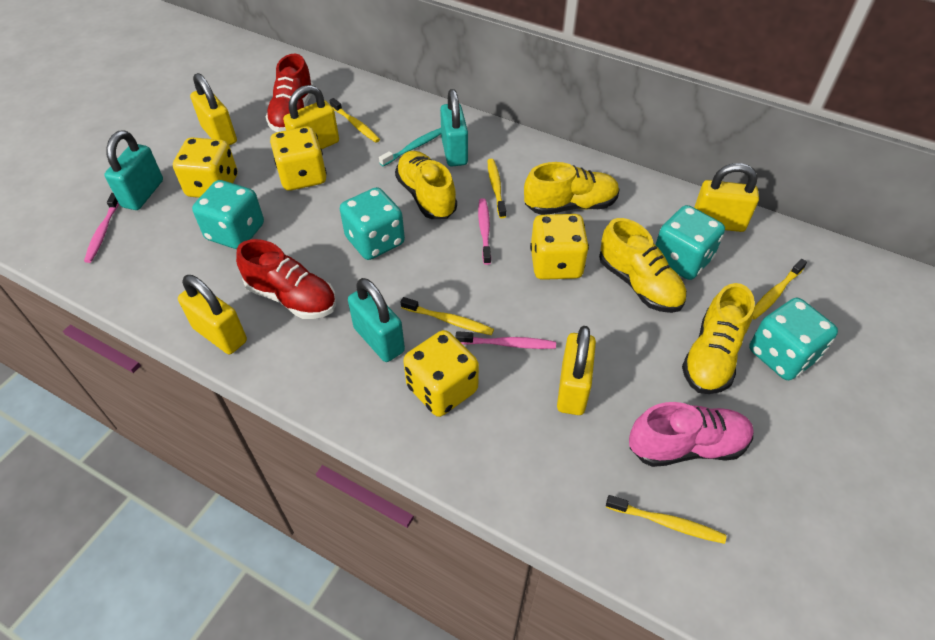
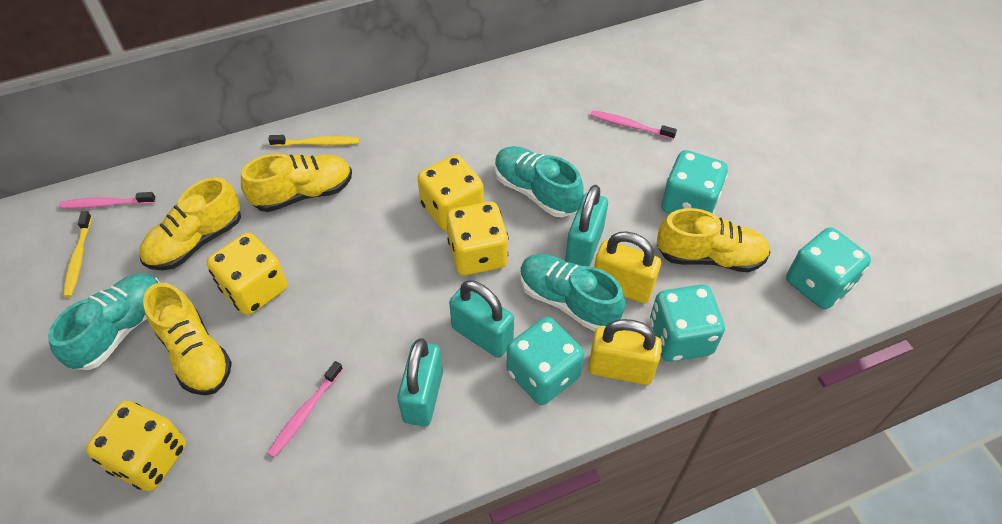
pink shoe: 1 -> 0
red shoe: 2 -> 0
turquoise shoe: 0 -> 3
turquoise toothbrush: 1 -> 0
yellow padlock: 5 -> 2
yellow toothbrush: 5 -> 2

